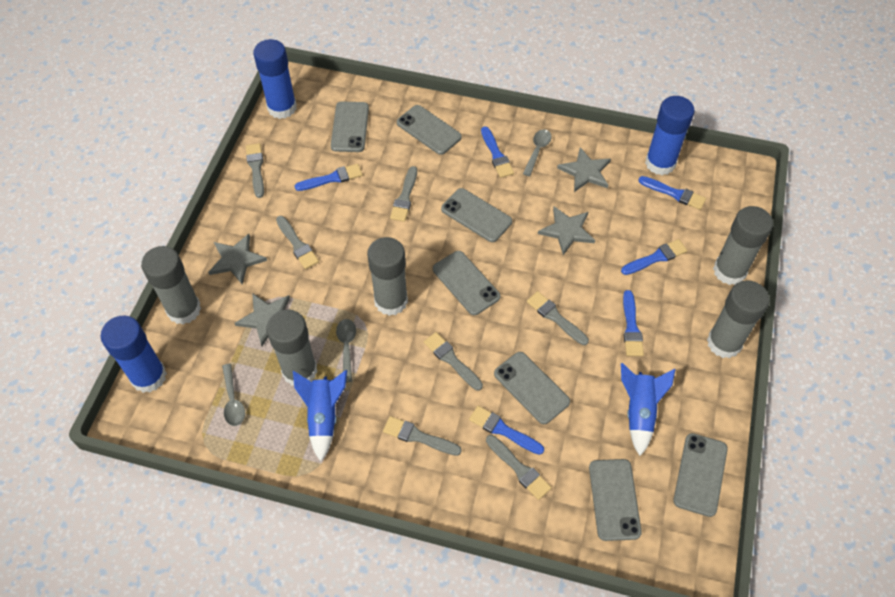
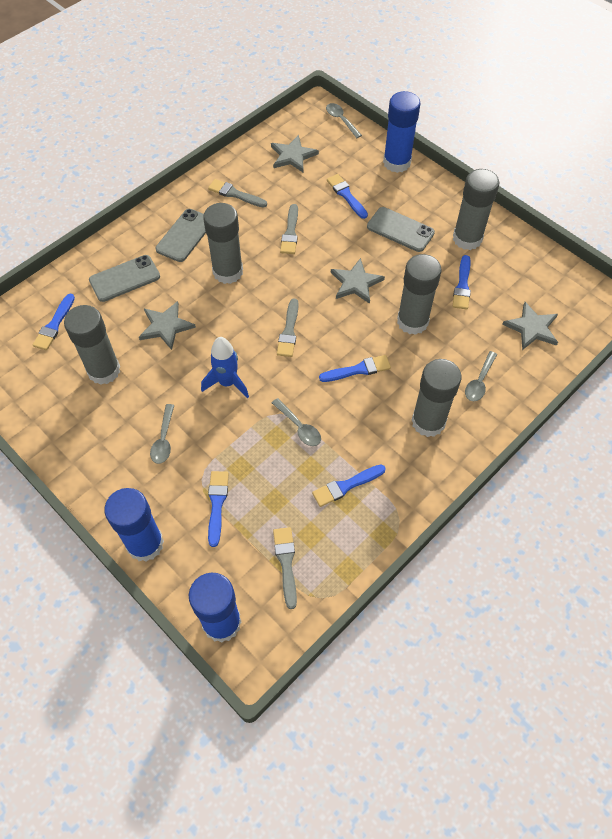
blue rocket: 2 -> 1
grey brush: 7 -> 4
grey phone: 7 -> 3
grey spoon: 3 -> 4

